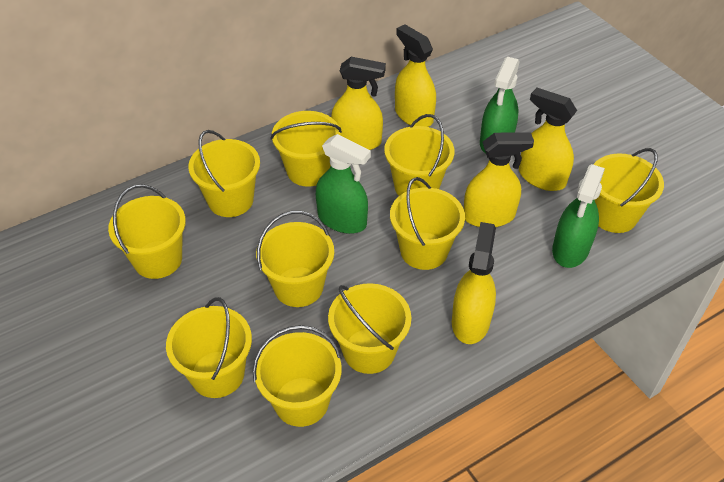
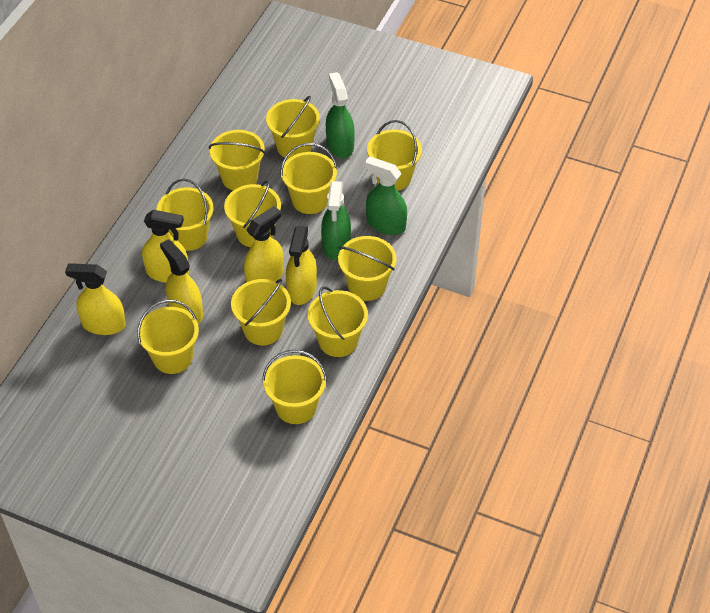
yellow bucket: 10 -> 11

